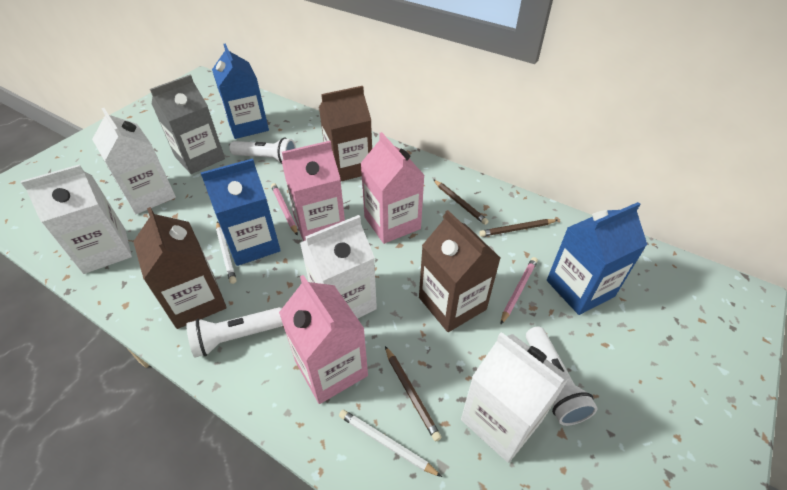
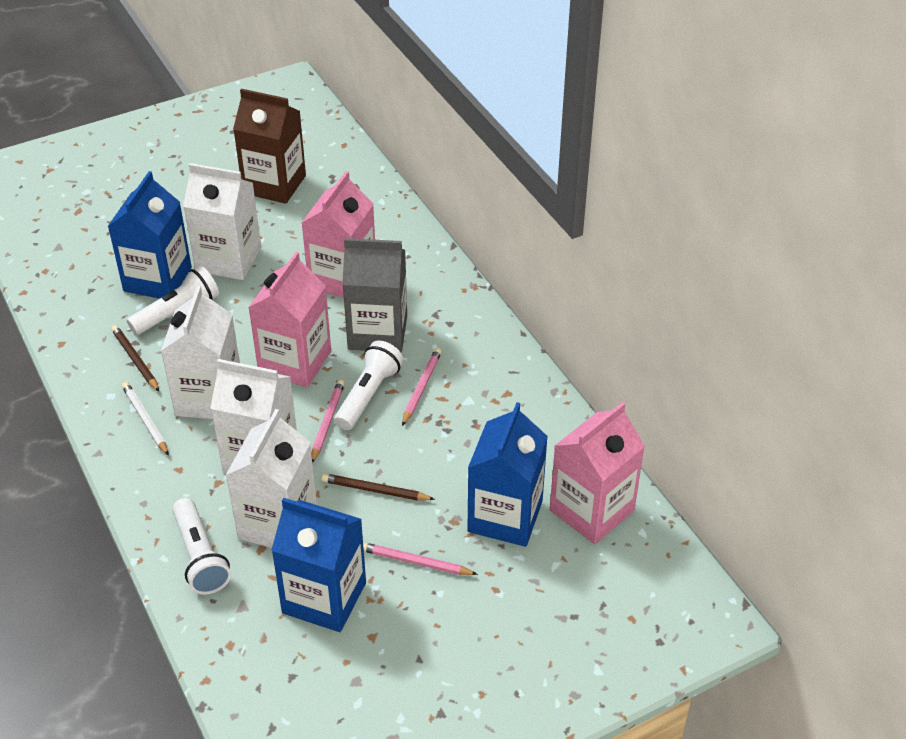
brown carton: 3 -> 1
brown pencil: 3 -> 2
pink pencil: 2 -> 3
white pencil: 2 -> 1

